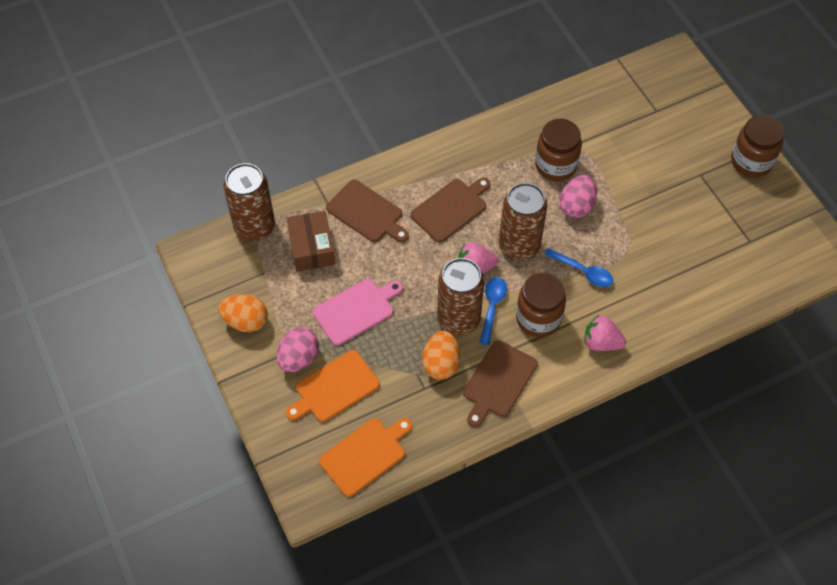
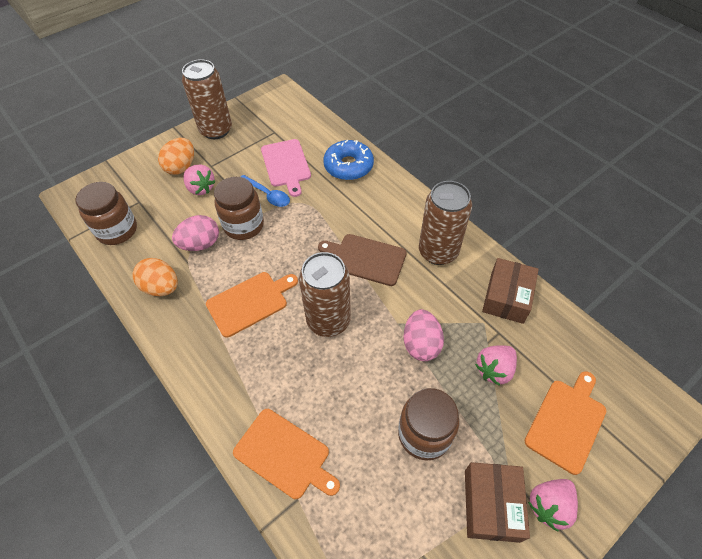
blue donut: 0 -> 1
blue spoon: 2 -> 1
brown box: 1 -> 2
brown cutting board: 3 -> 1
orange cutting board: 2 -> 3
pink strawberry: 2 -> 3

